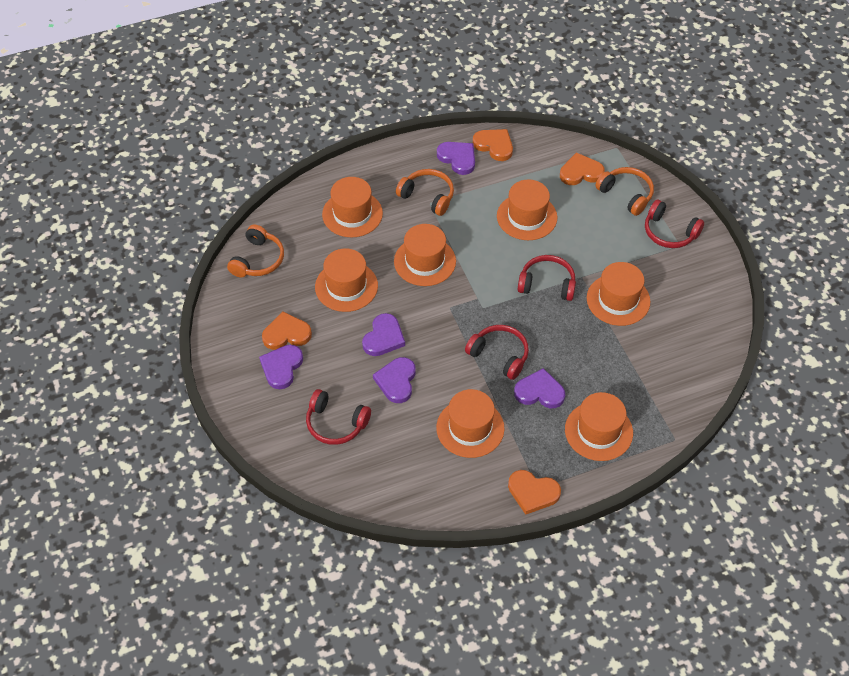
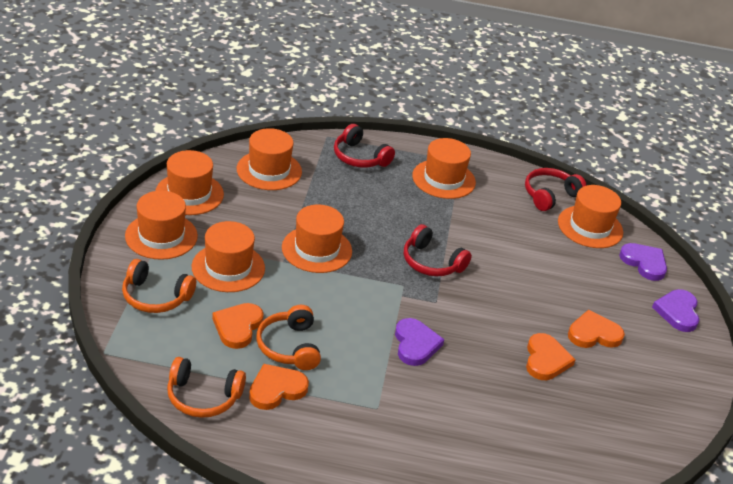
purple heart: 5 -> 3
red headphones: 4 -> 3

